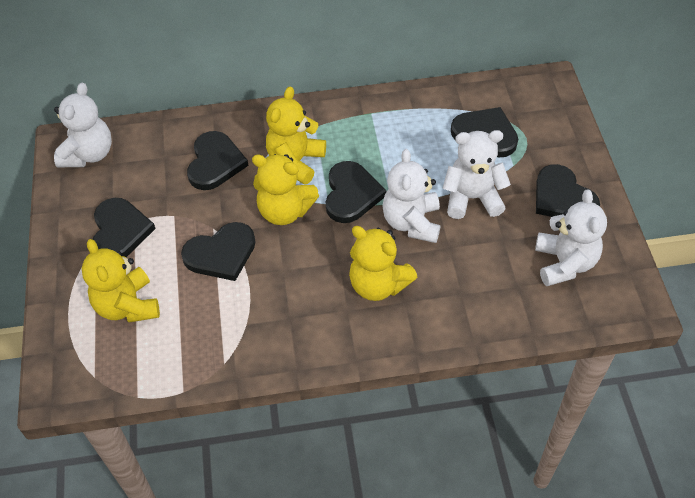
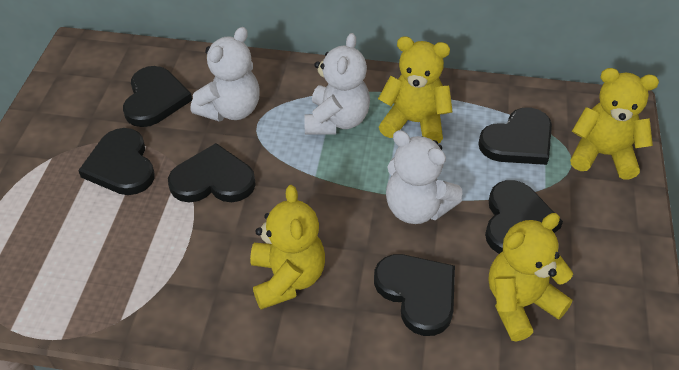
white teddy bear: 4 -> 3

